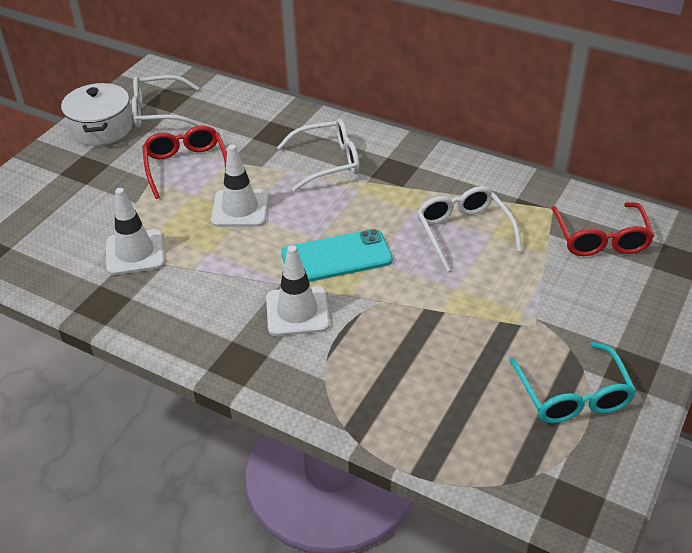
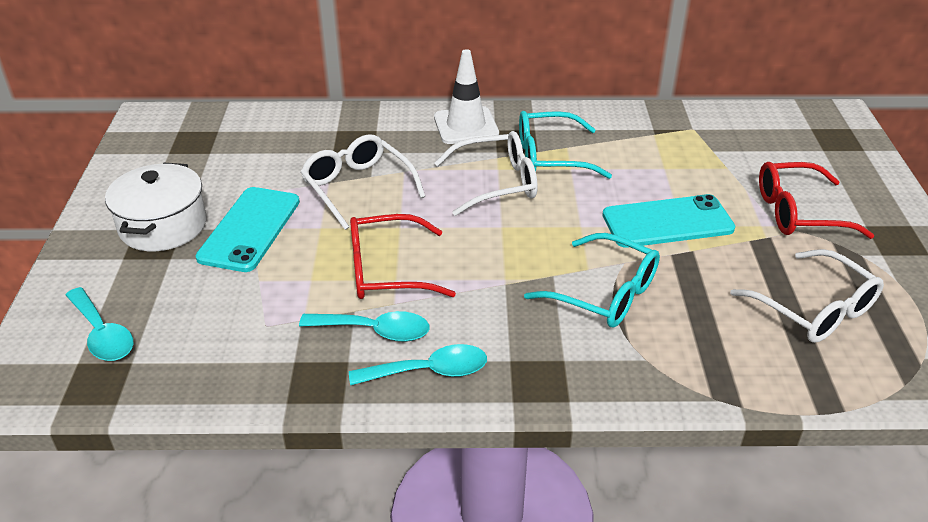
turquoise glasses: 1 -> 2
turquoise phone: 1 -> 2
turquoise spoon: 0 -> 3
white traffic cone: 3 -> 1

